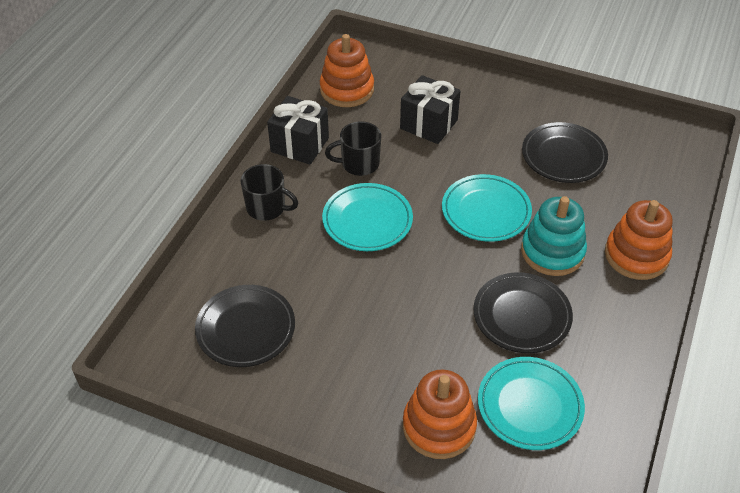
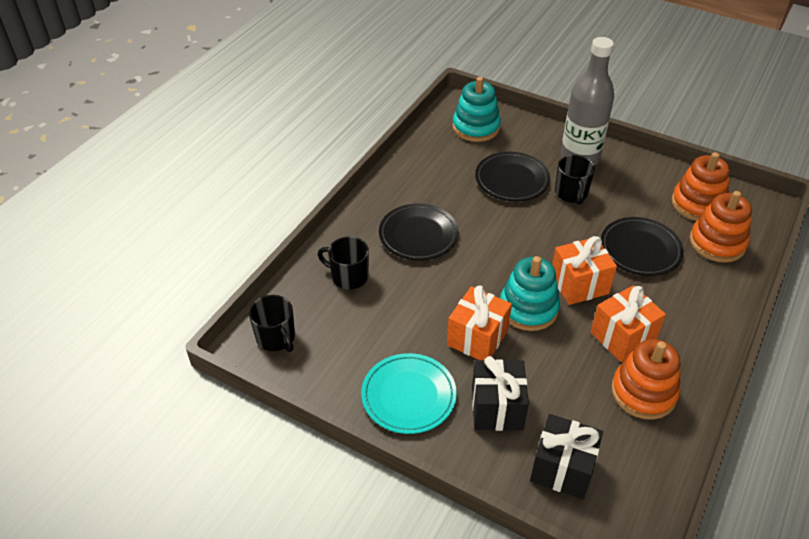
black mug: 2 -> 3
grey bottle: 0 -> 1
orange gift: 0 -> 3
turquoise plate: 3 -> 1
turquoise stacking toy: 1 -> 2

